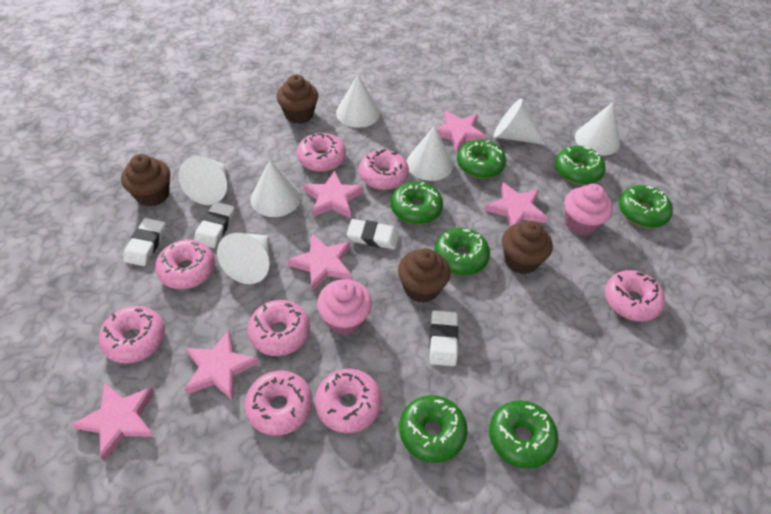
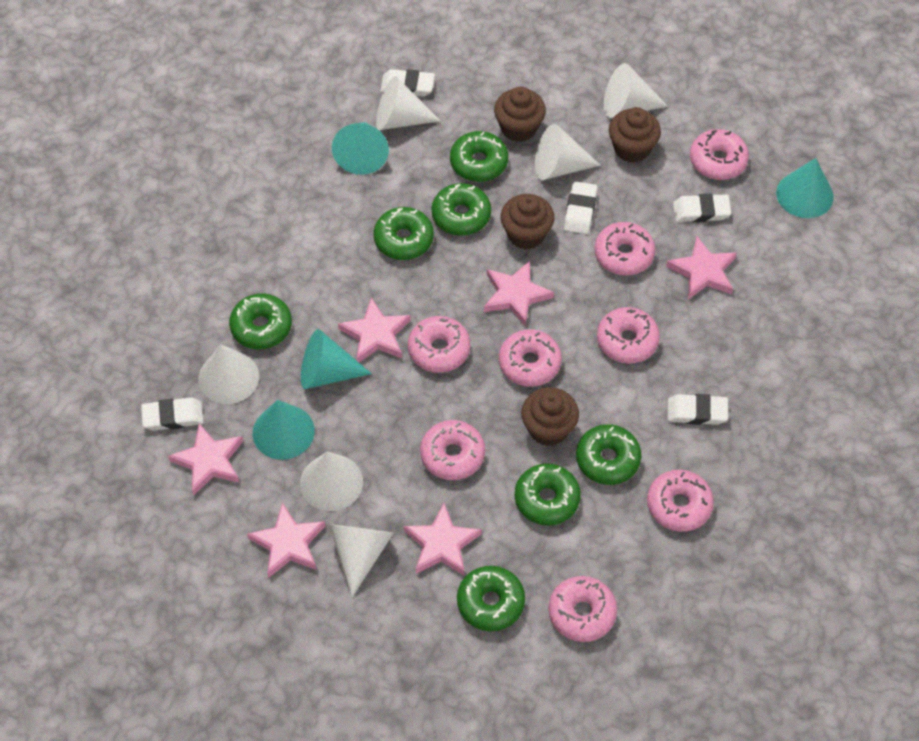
pink cupcake: 2 -> 0
turquoise cone: 0 -> 4
white cone: 7 -> 6
white eraser: 4 -> 5

